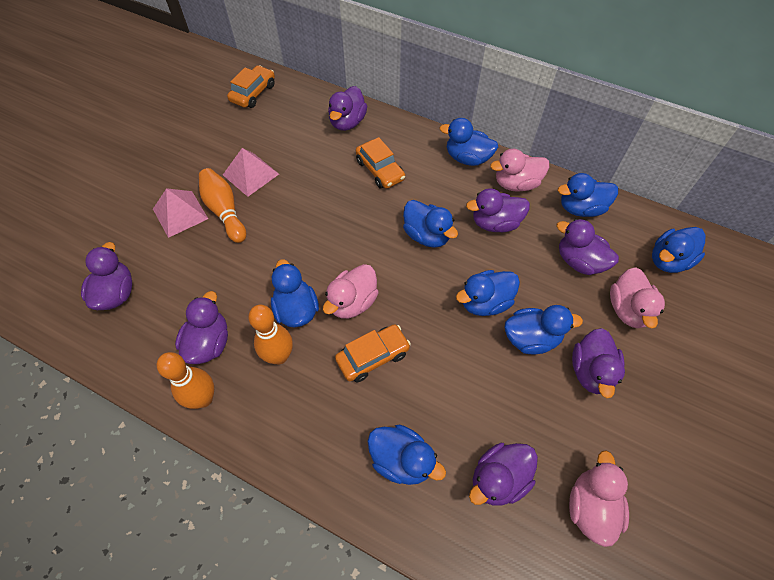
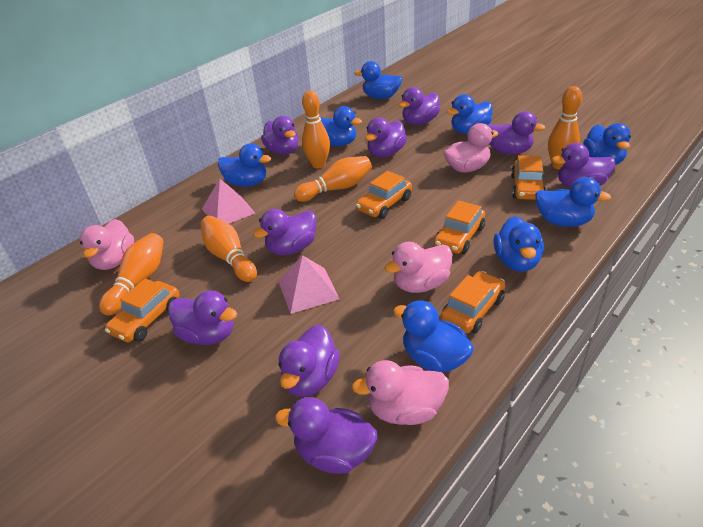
orange bowling pin: 3 -> 5
orange car: 3 -> 5
purple duck: 7 -> 9

